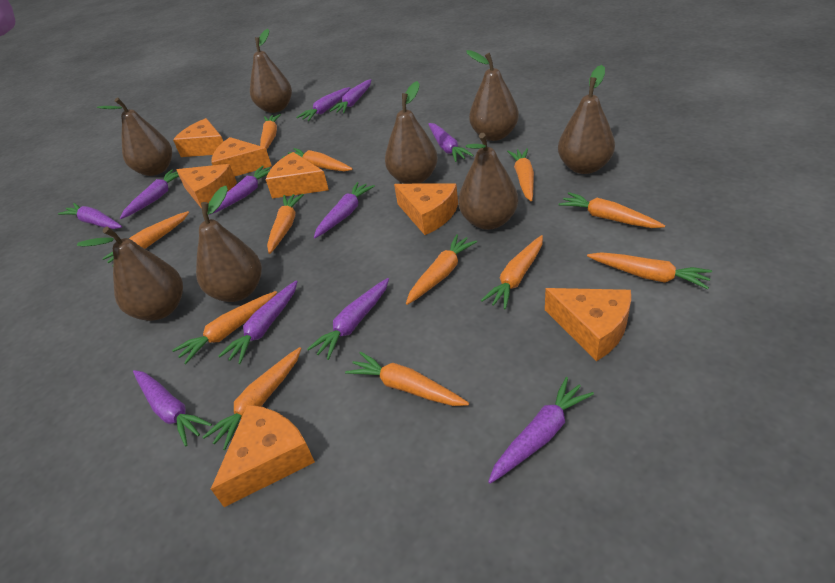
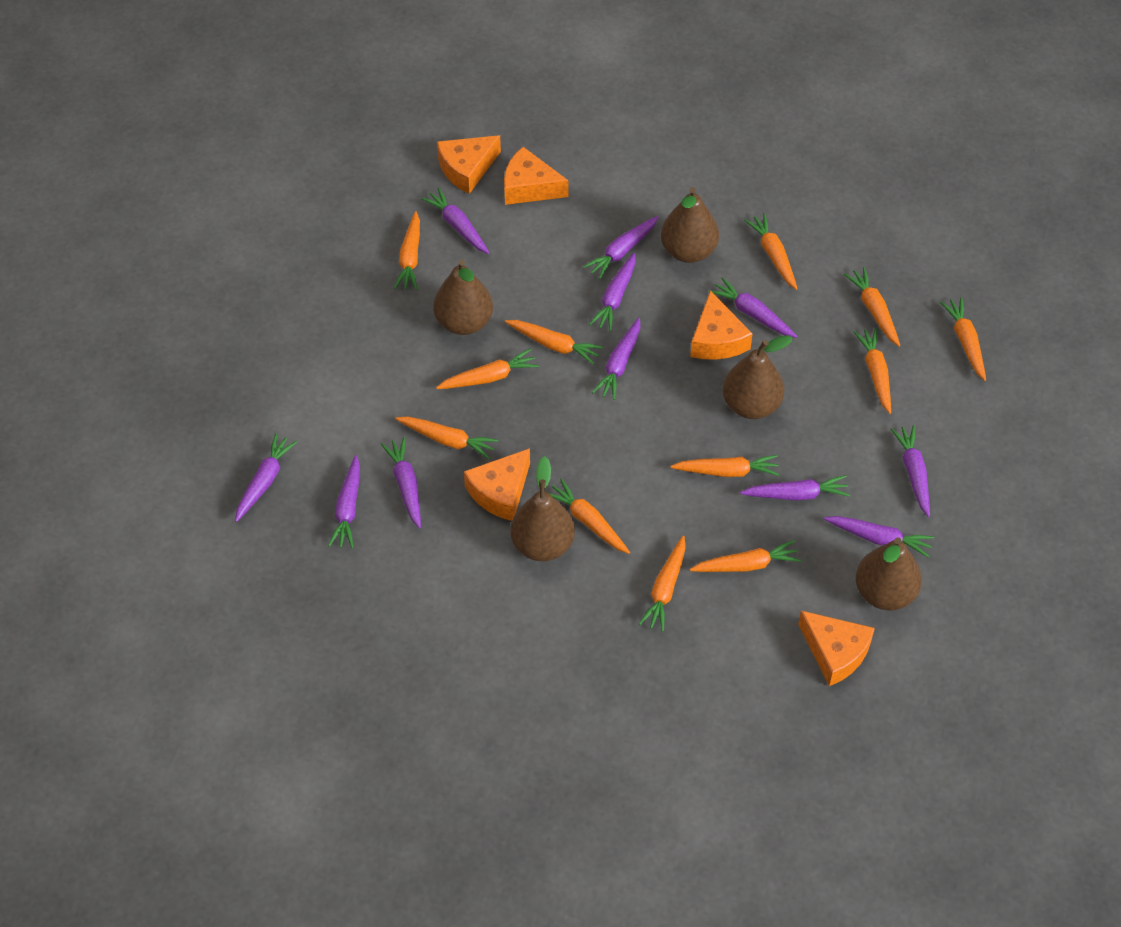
brown pear: 8 -> 5
orange cheese: 7 -> 5

